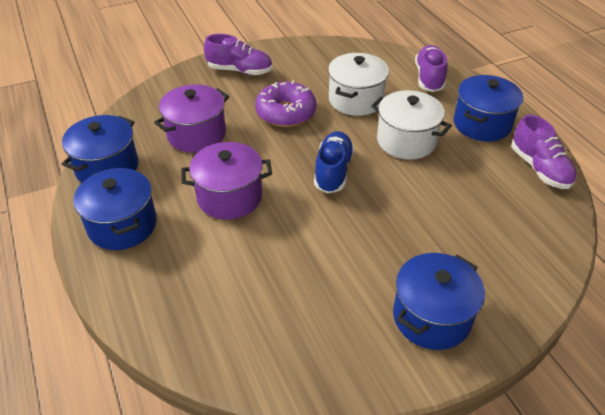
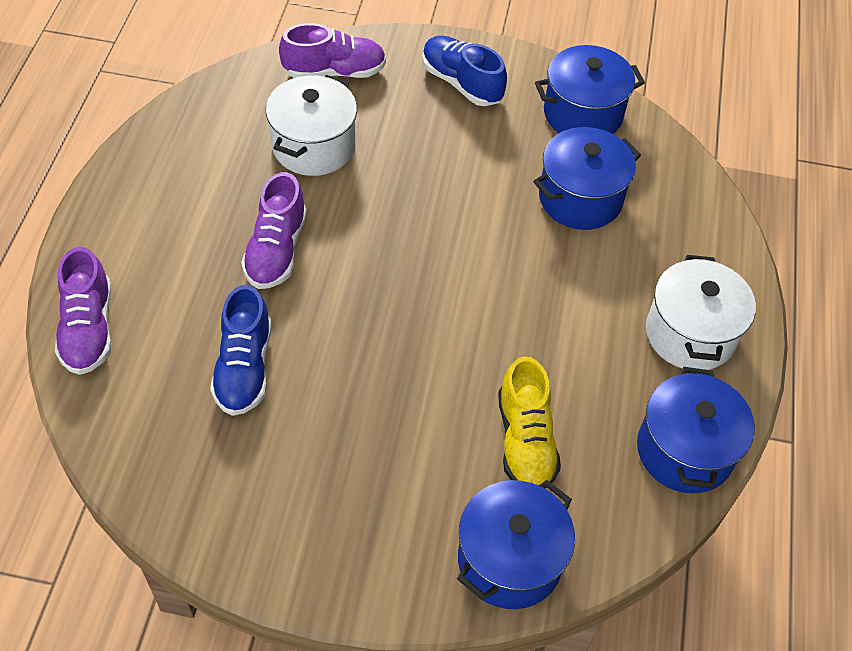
blue shoe: 1 -> 2
purple donut: 1 -> 0
purple pot: 2 -> 0
yellow shoe: 0 -> 1

